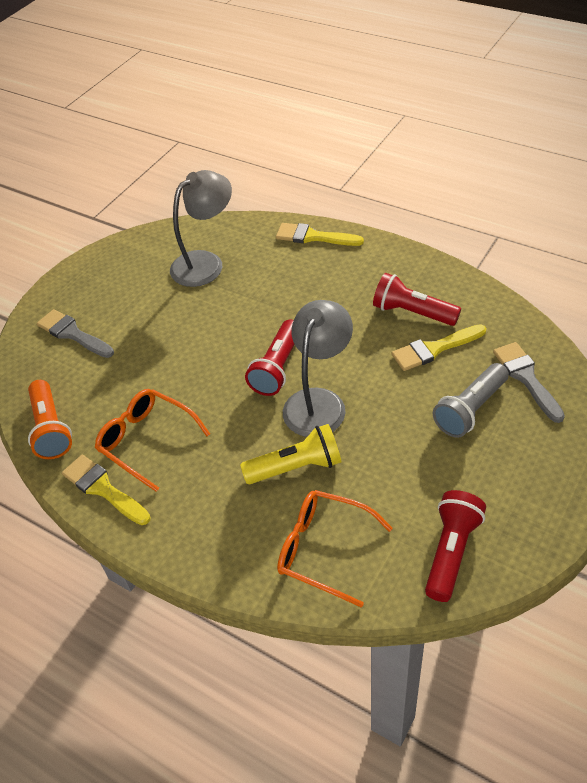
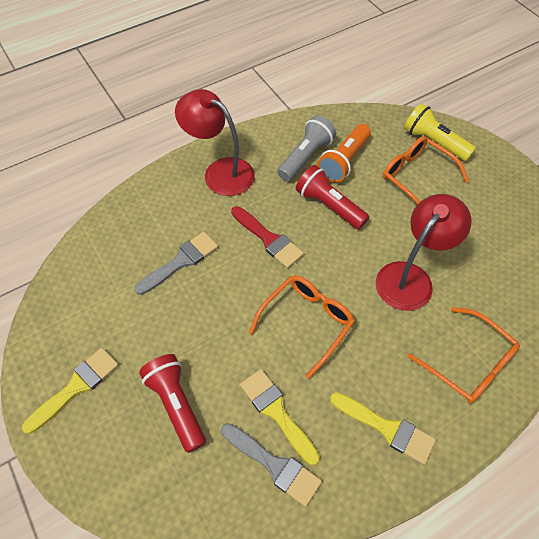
grey lamp: 2 -> 0
orange glasses: 2 -> 3
red brush: 0 -> 1
red flashlight: 3 -> 2
red lamp: 0 -> 2

